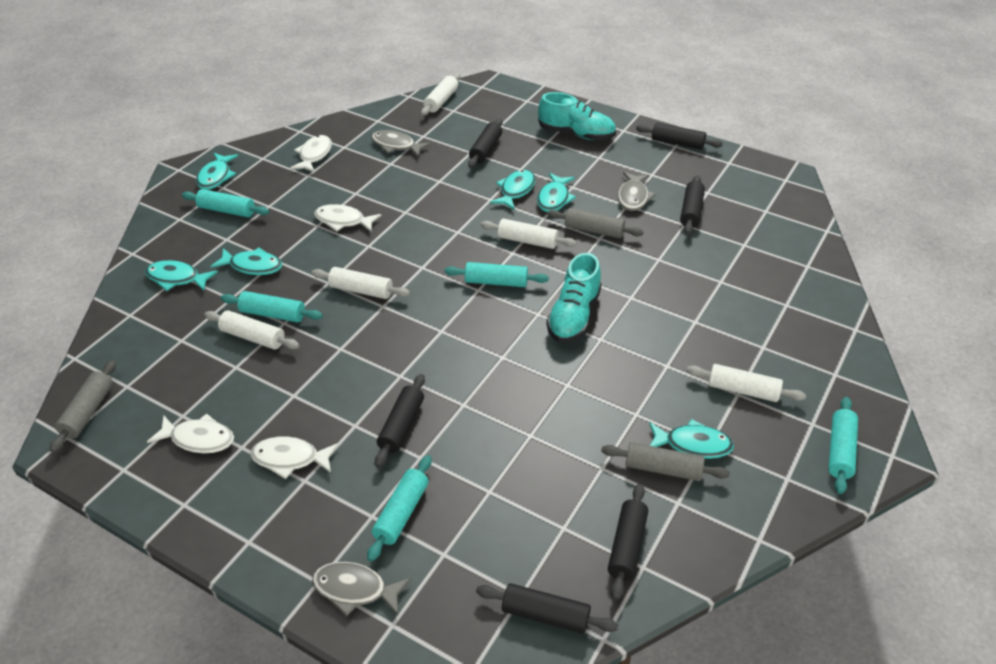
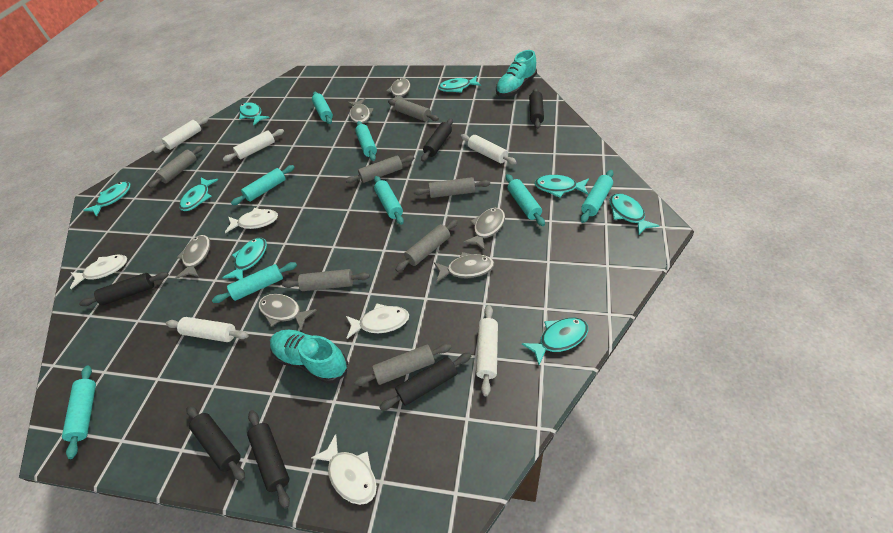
grey fish: 3 -> 6
grey rolling pin: 3 -> 7
turquoise fish: 6 -> 8
turquoise rolling pin: 5 -> 8

